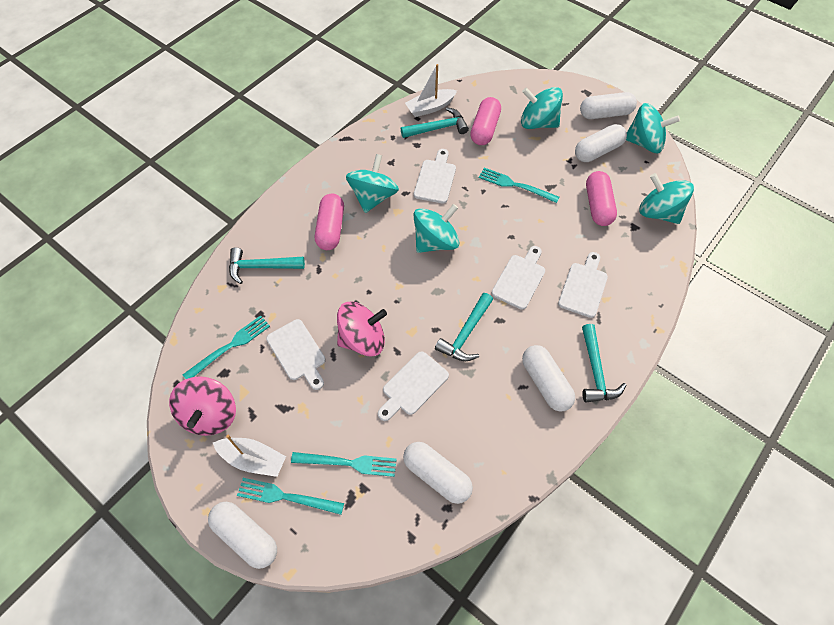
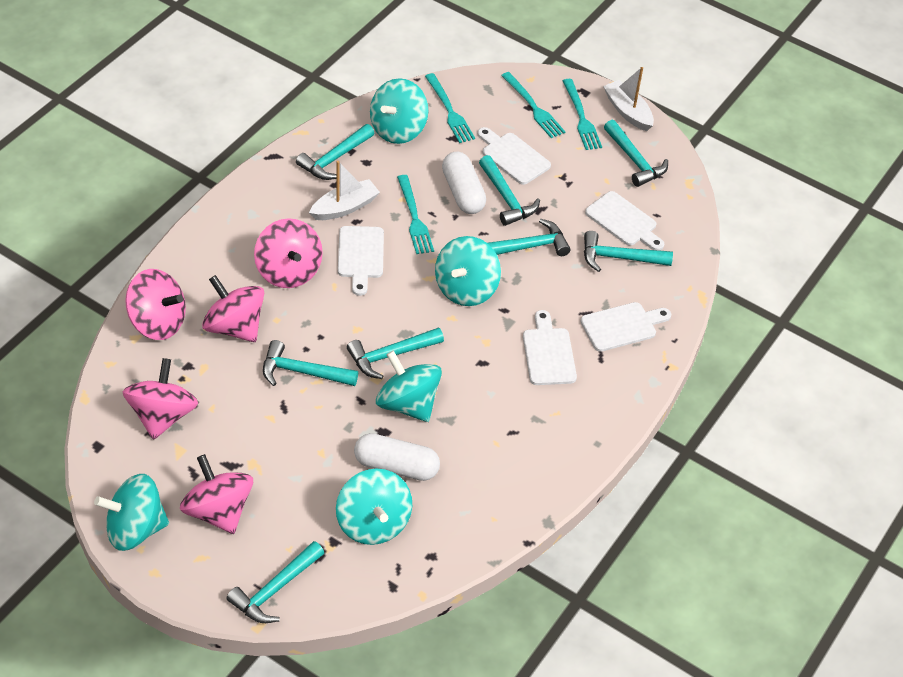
pink capsule: 3 -> 0
pink spinning top: 2 -> 5
turquoise hammer: 4 -> 8
white capsule: 5 -> 2

